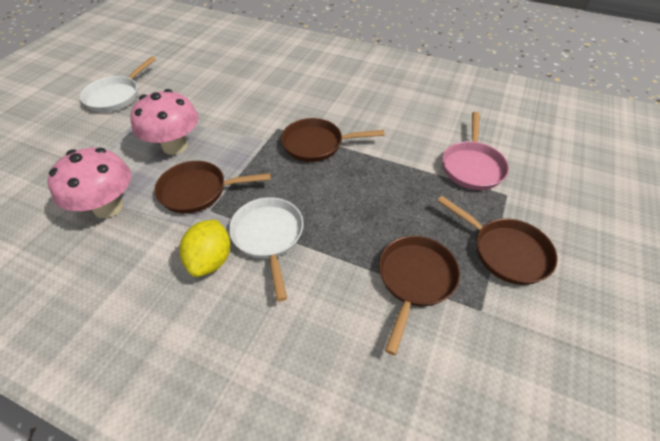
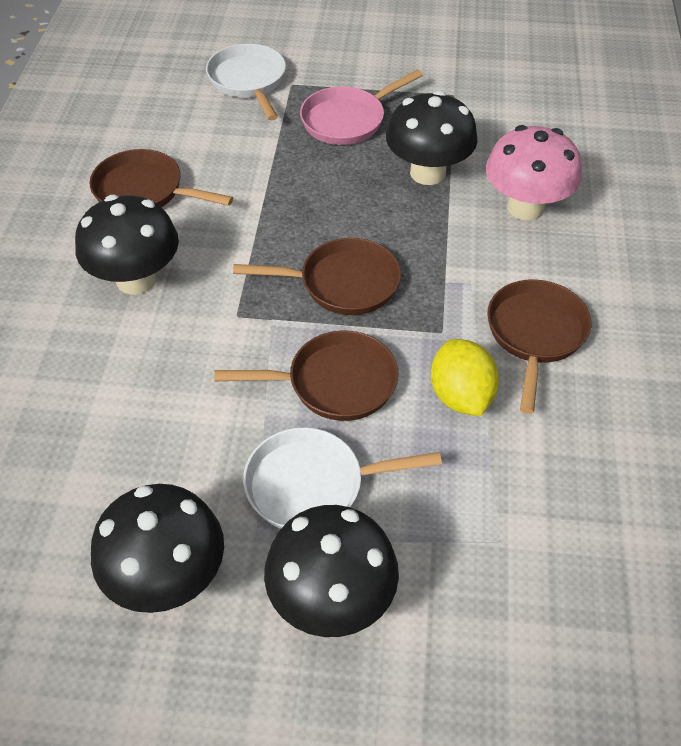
black mushroom: 0 -> 4
pink mushroom: 2 -> 1

